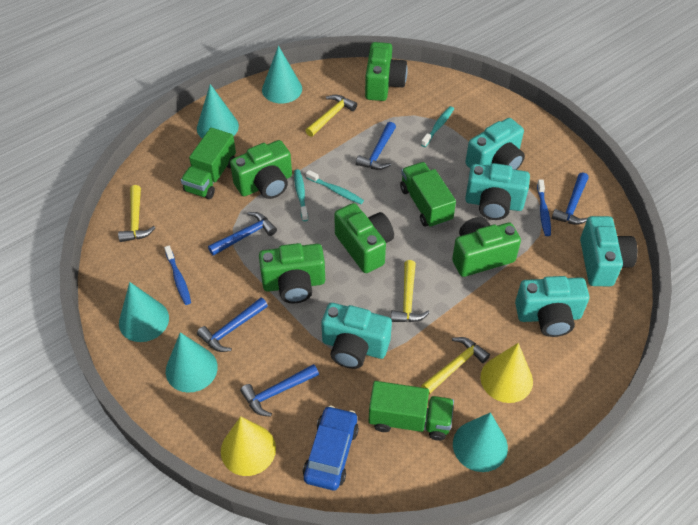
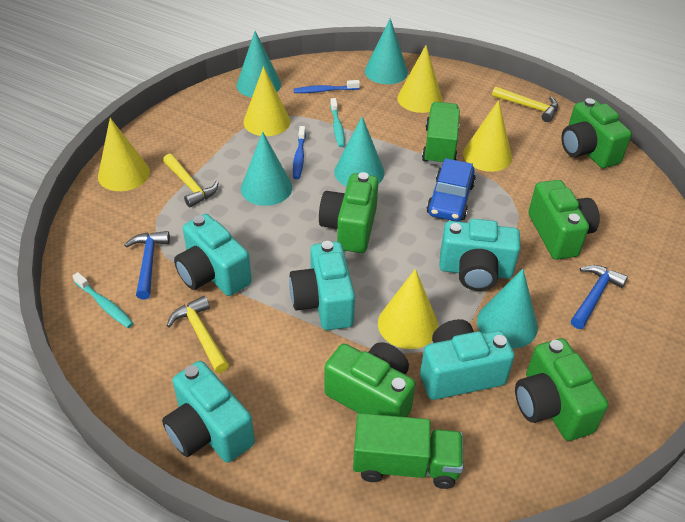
blue hammer: 5 -> 2
green truck: 3 -> 2
turquoise toothbrush: 3 -> 2
yellow cone: 2 -> 5
yellow hammer: 4 -> 3

